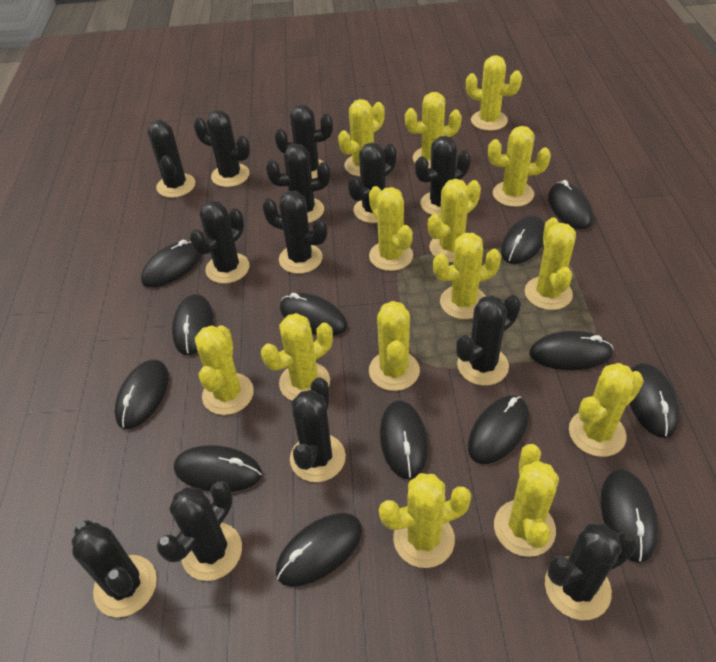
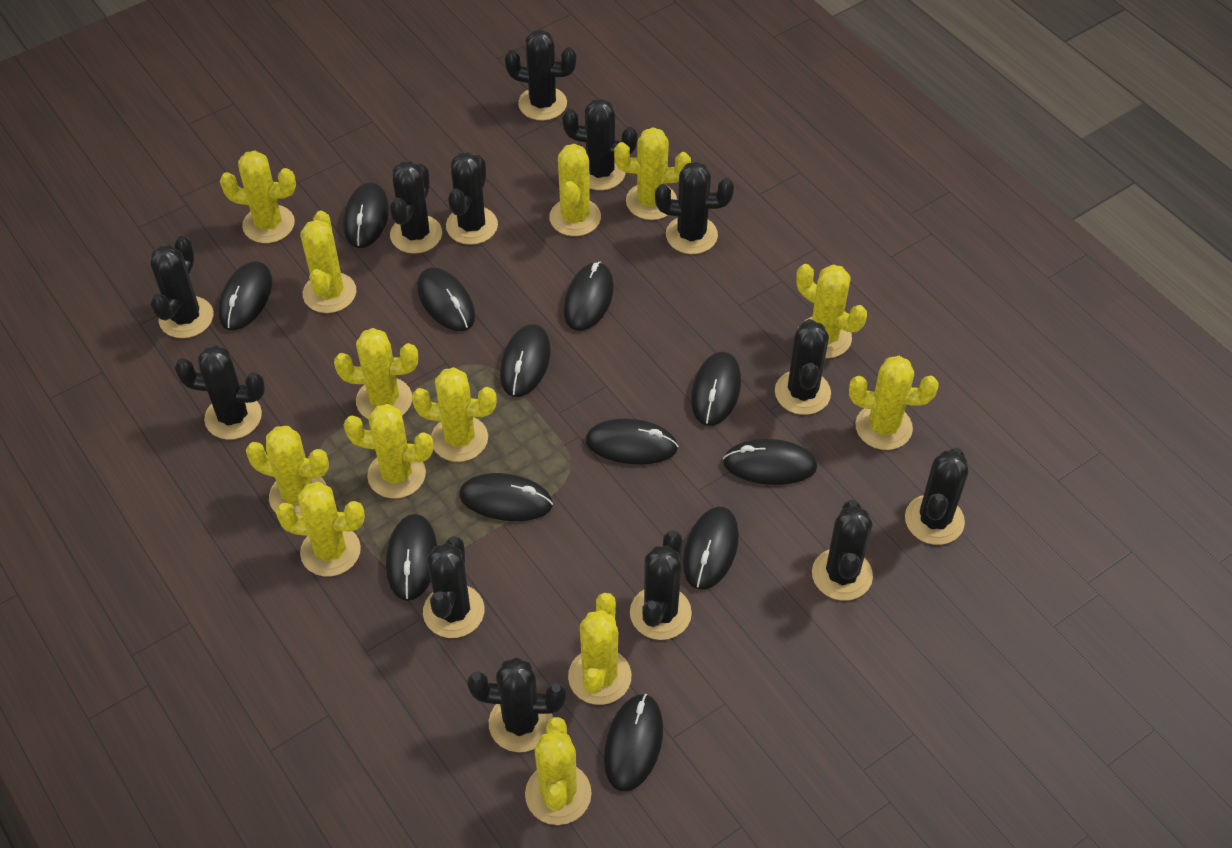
black mouse: 13 -> 12
yellow cactus: 14 -> 13

